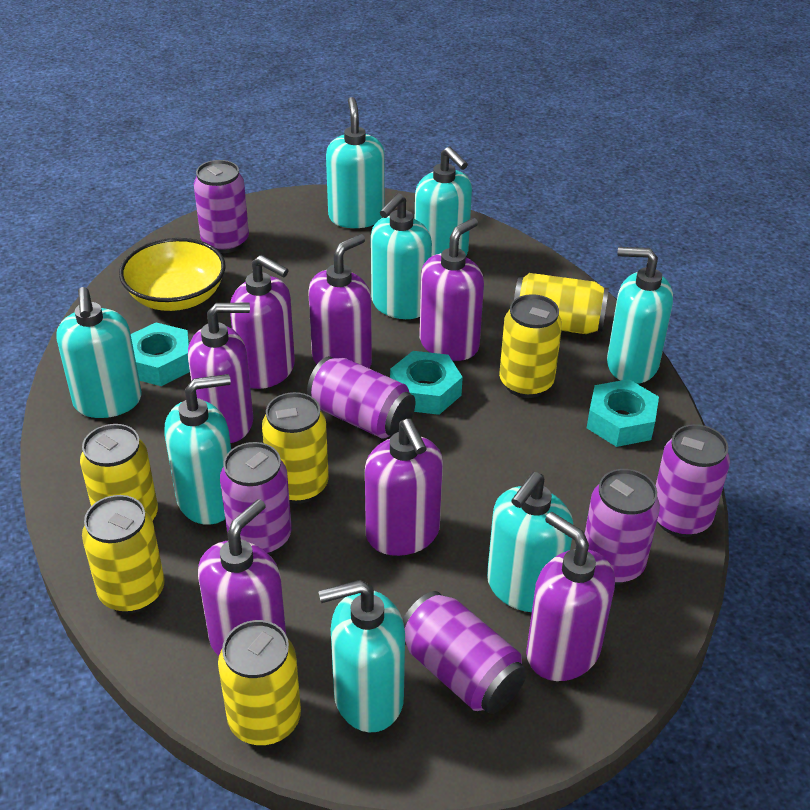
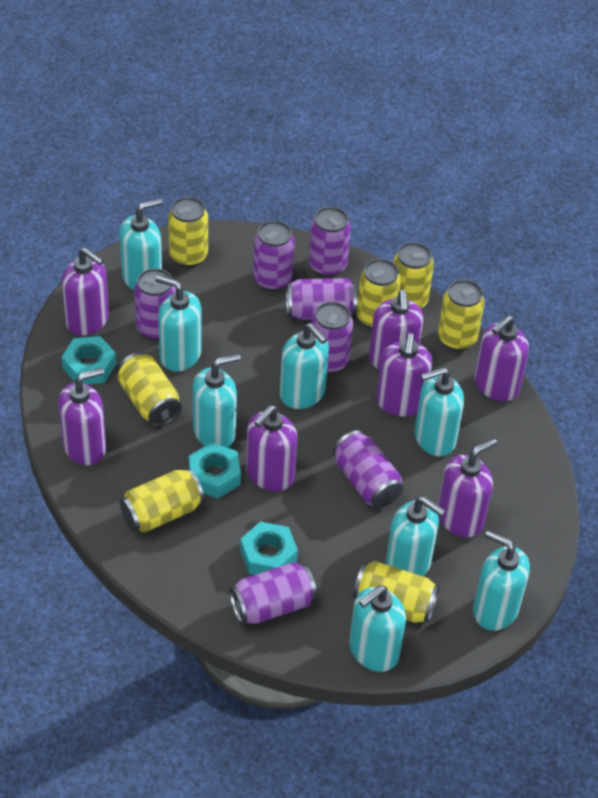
purple can: 6 -> 7
yellow bowl: 1 -> 0
yellow can: 6 -> 7

